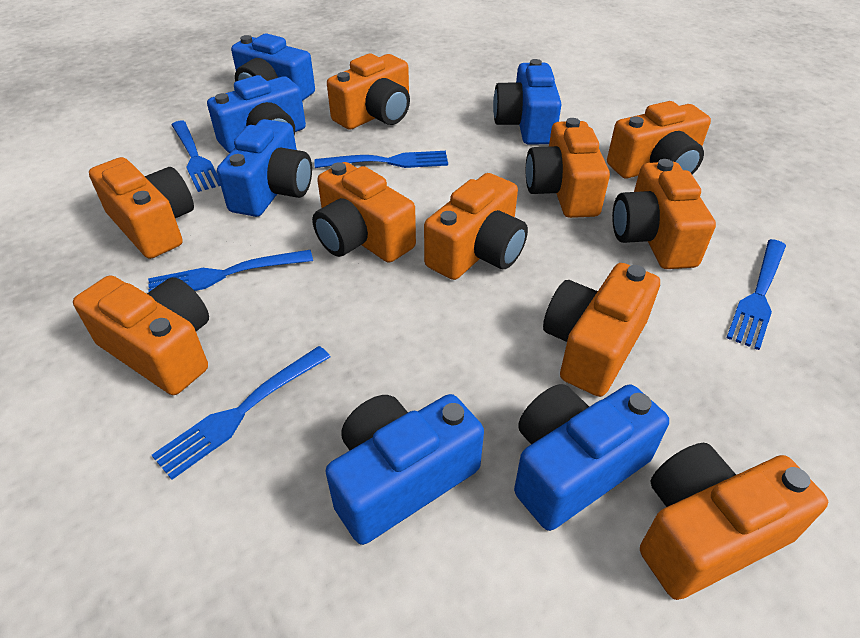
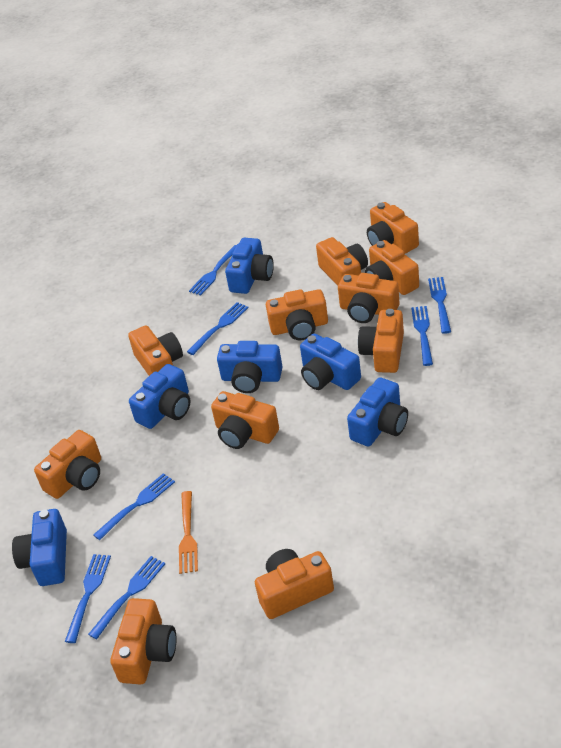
blue fork: 5 -> 7
orange camera: 10 -> 11
orange fork: 0 -> 1

